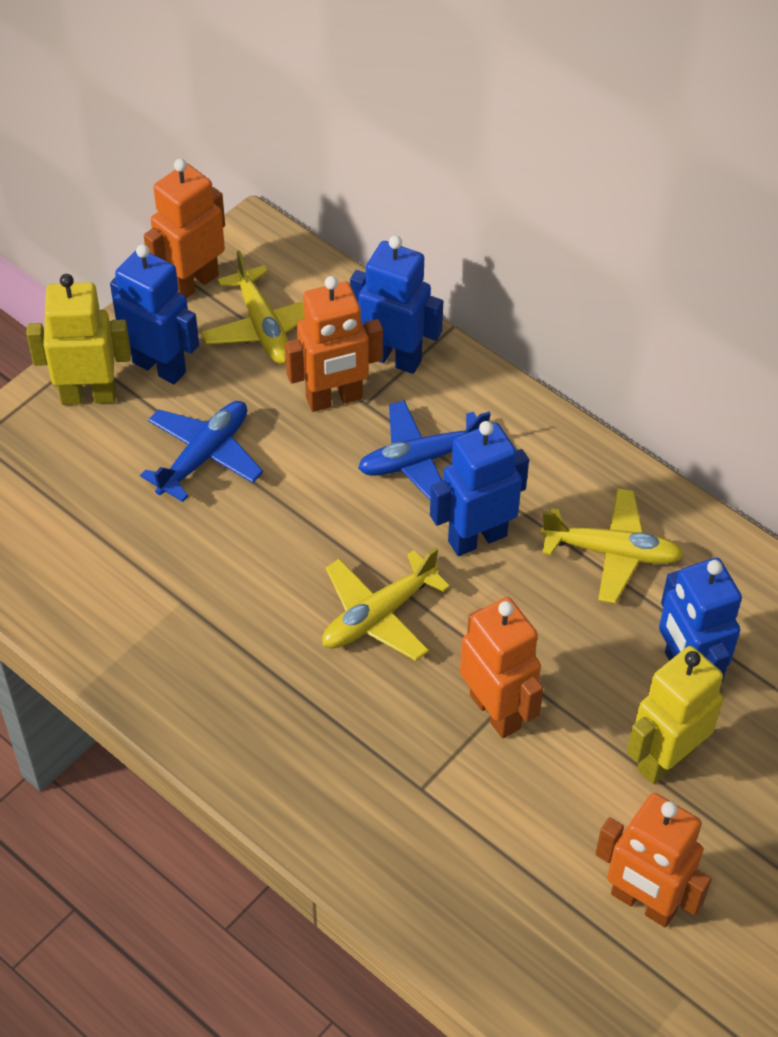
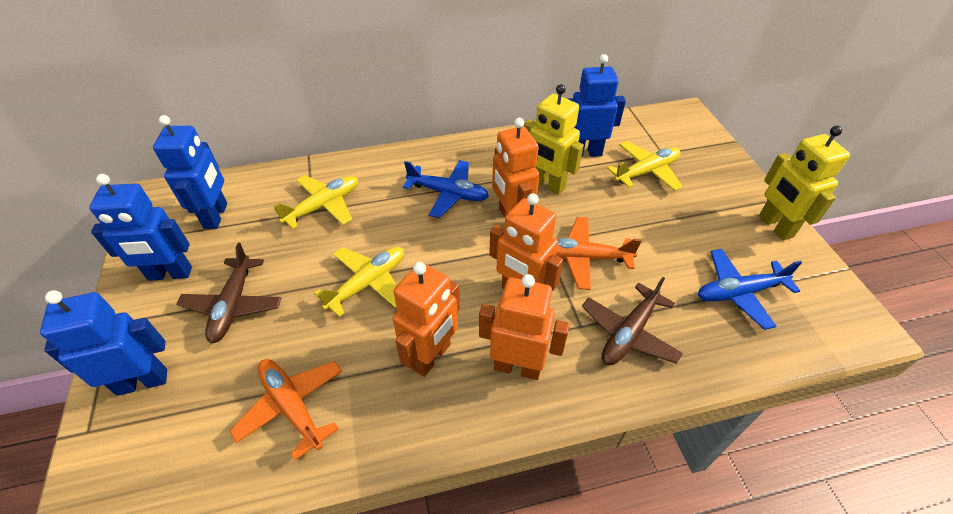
brown plane: 0 -> 2
orange plane: 0 -> 2

